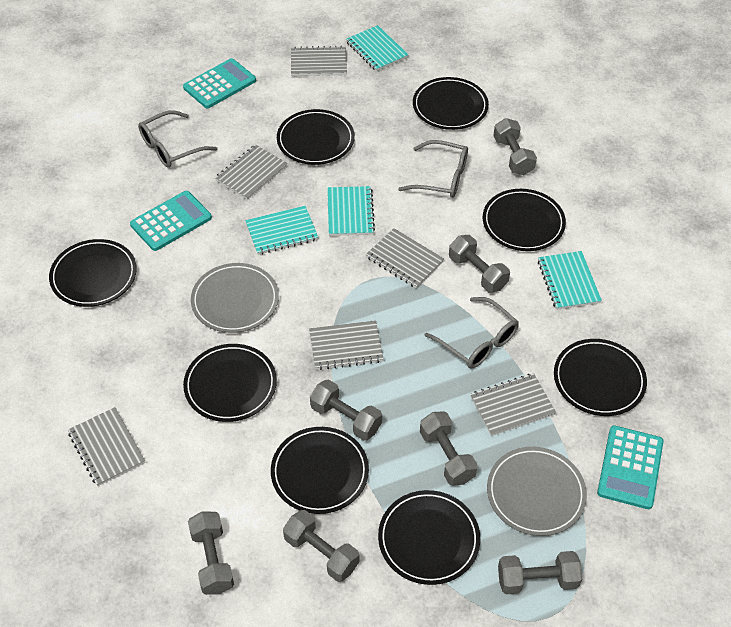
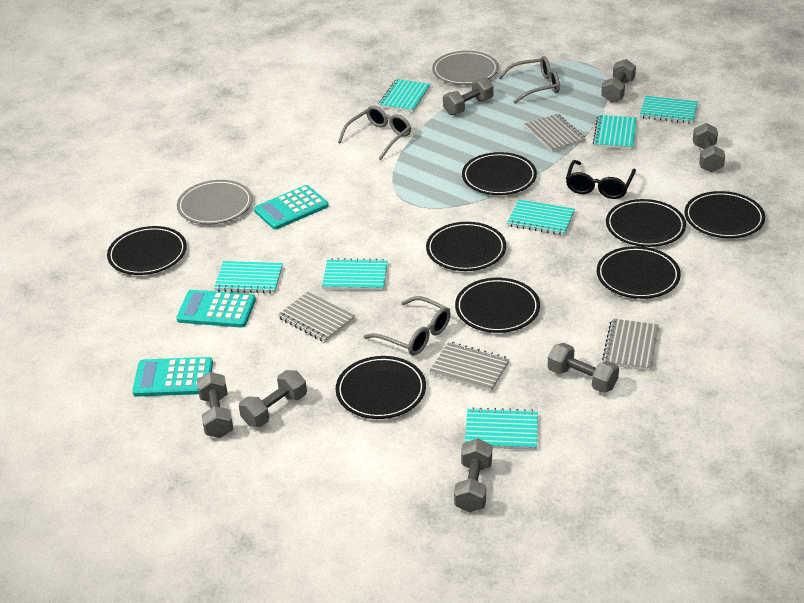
black glasses: 0 -> 1
grey notebook: 6 -> 4
turquoise notebook: 4 -> 7

